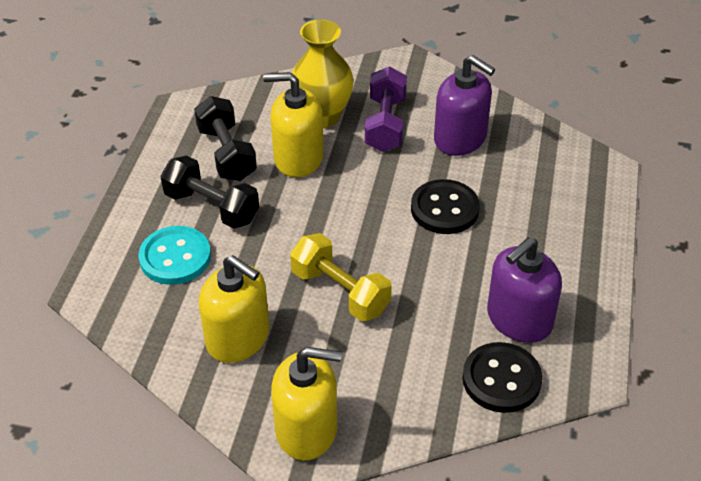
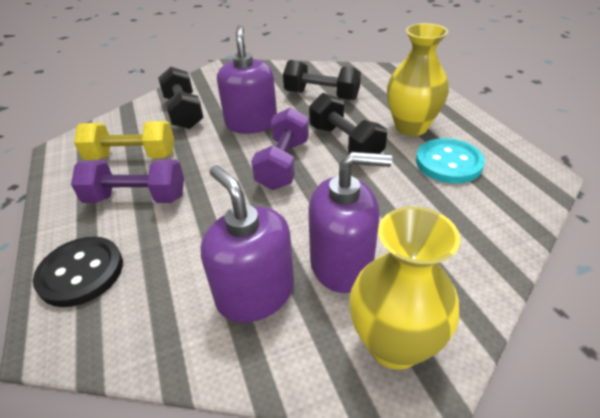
black button: 2 -> 1
black dumbbell: 2 -> 3
purple dumbbell: 1 -> 2
purple soap dispenser: 2 -> 3
yellow soap dispenser: 3 -> 0
yellow vase: 1 -> 2

